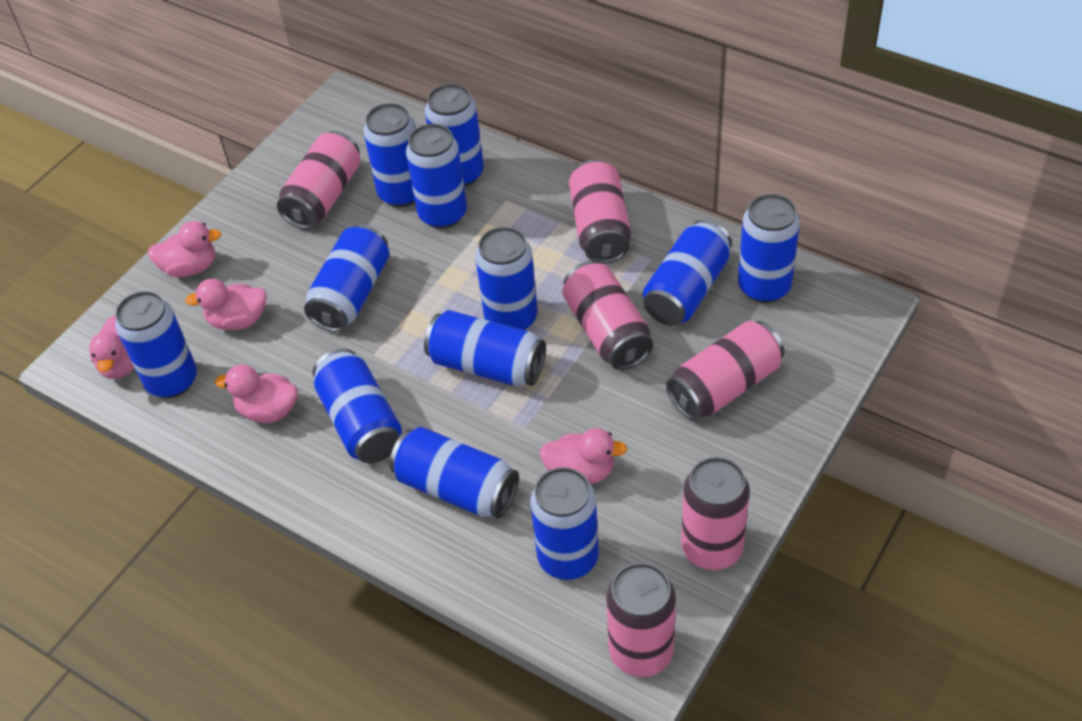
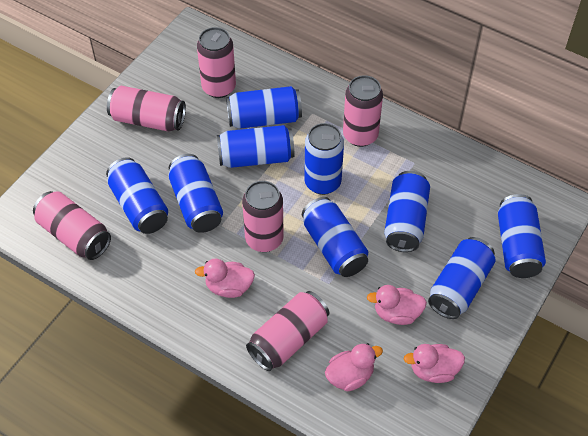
blue can: 12 -> 9
pink duck: 5 -> 4

